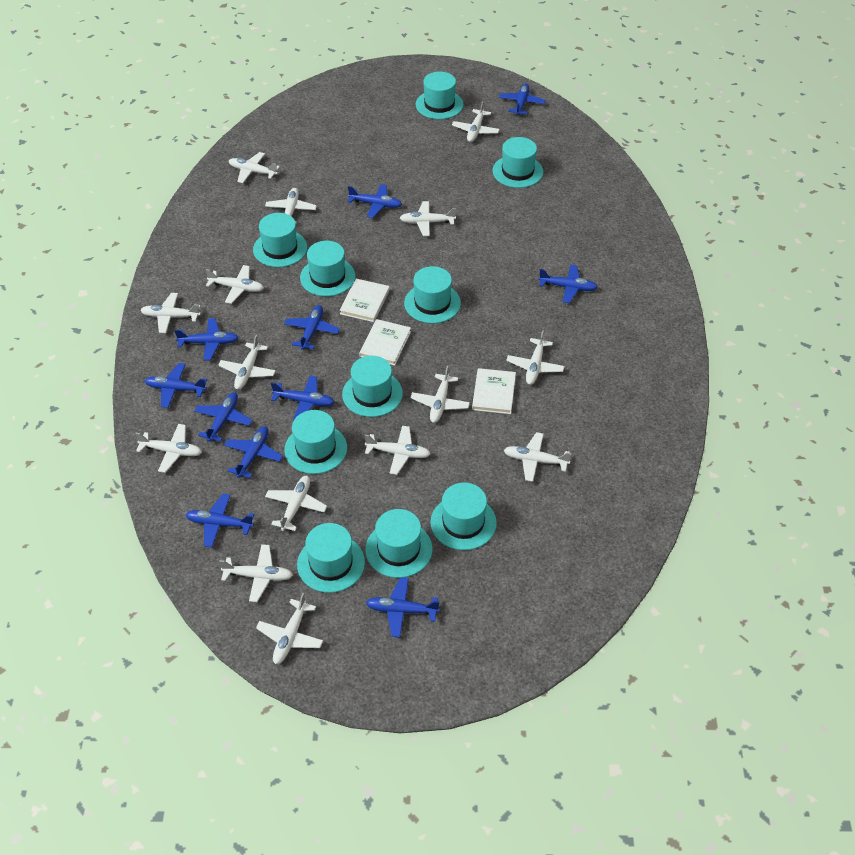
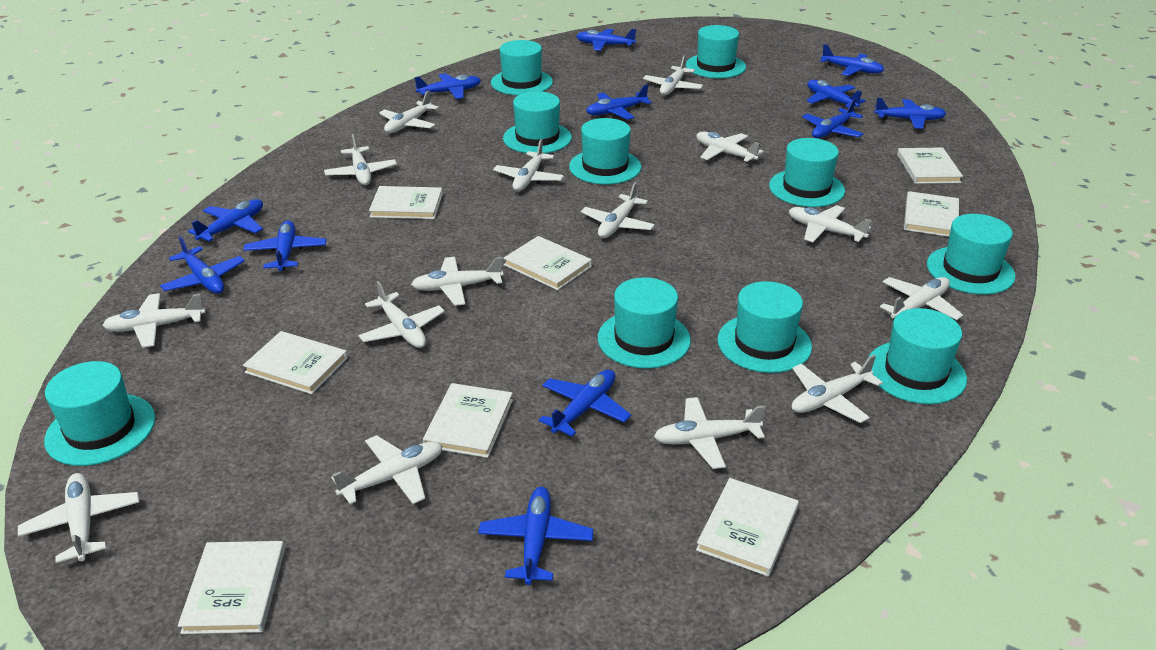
blue plane: 11 -> 12
white book: 3 -> 8

